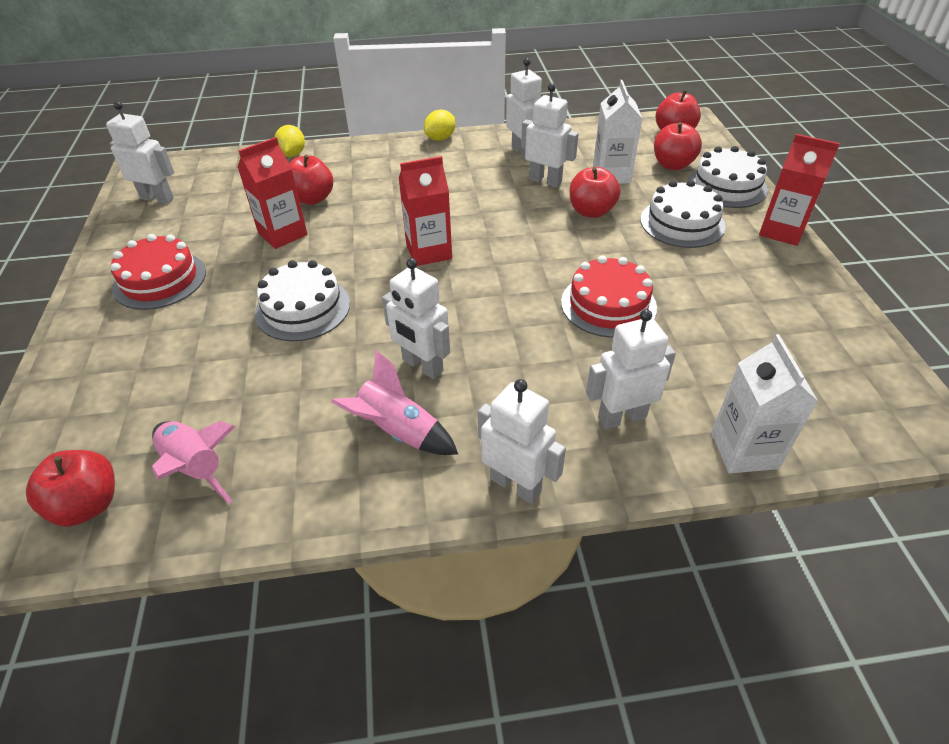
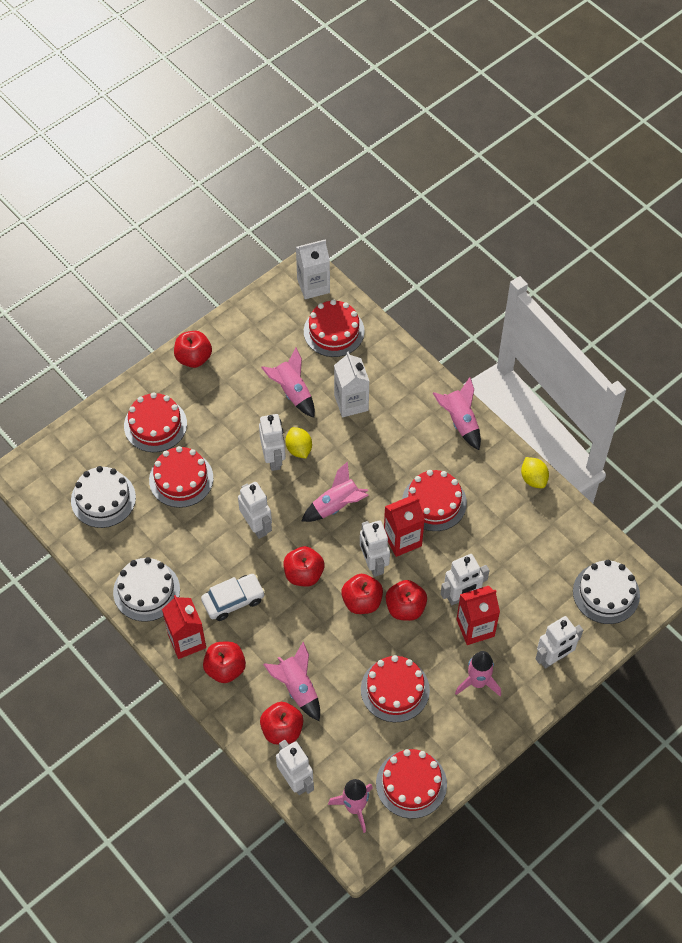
pink rocket: 2 -> 6
red apple: 5 -> 6
red cake: 2 -> 6
white car: 0 -> 1

